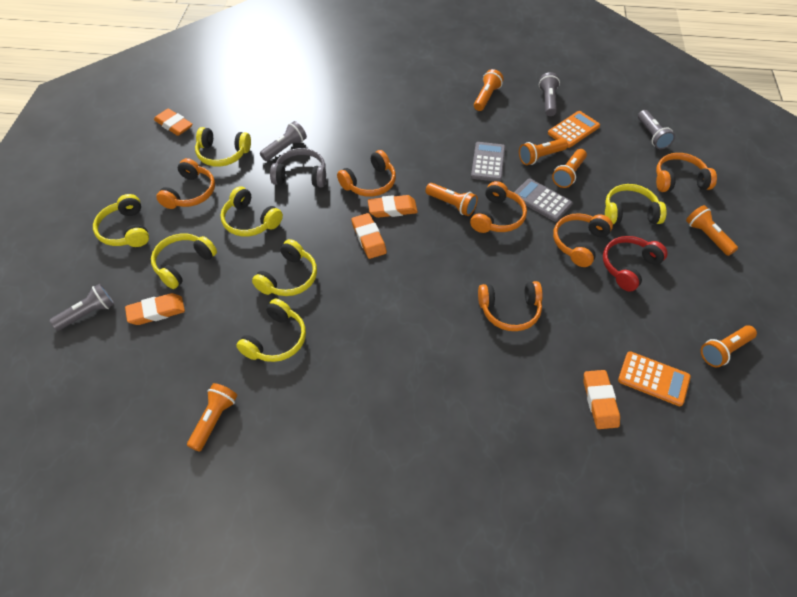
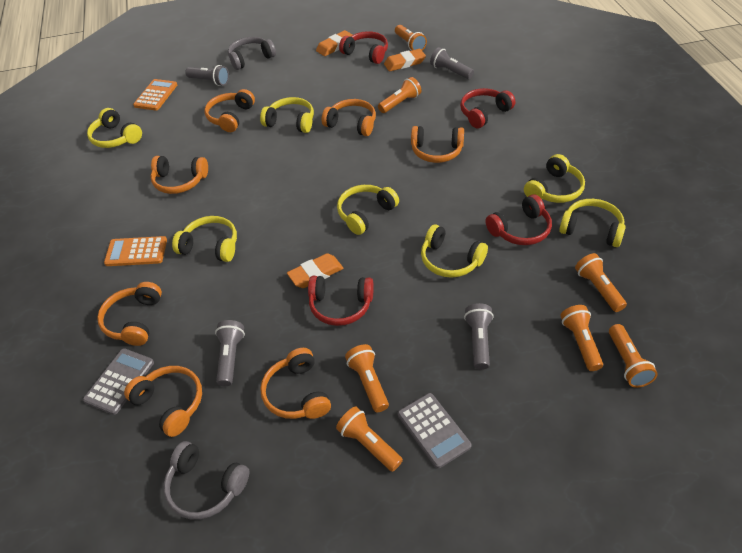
grey headphones: 1 -> 2
orange eraser: 5 -> 3
orange headphones: 6 -> 7
red headphones: 1 -> 4

